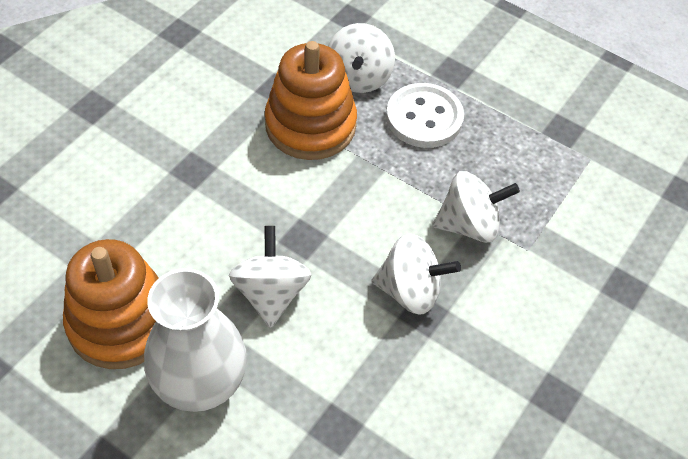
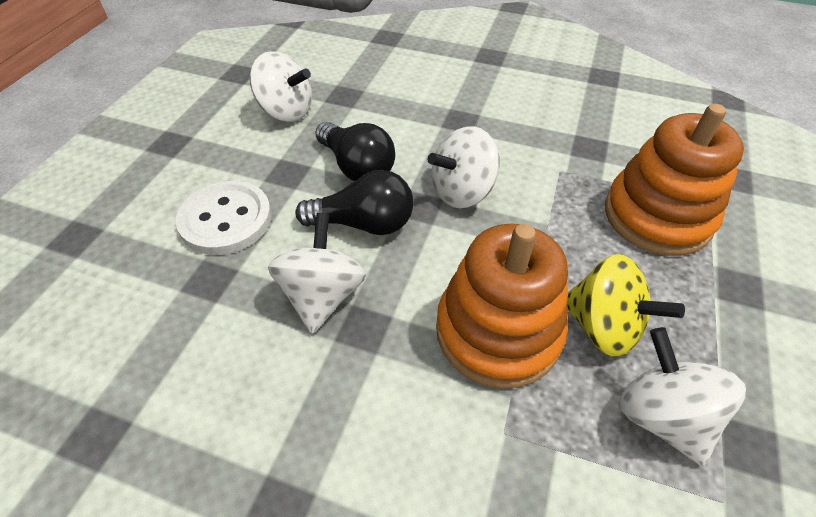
black light bulb: 0 -> 2
white vase: 1 -> 0
yellow spinning top: 0 -> 1

